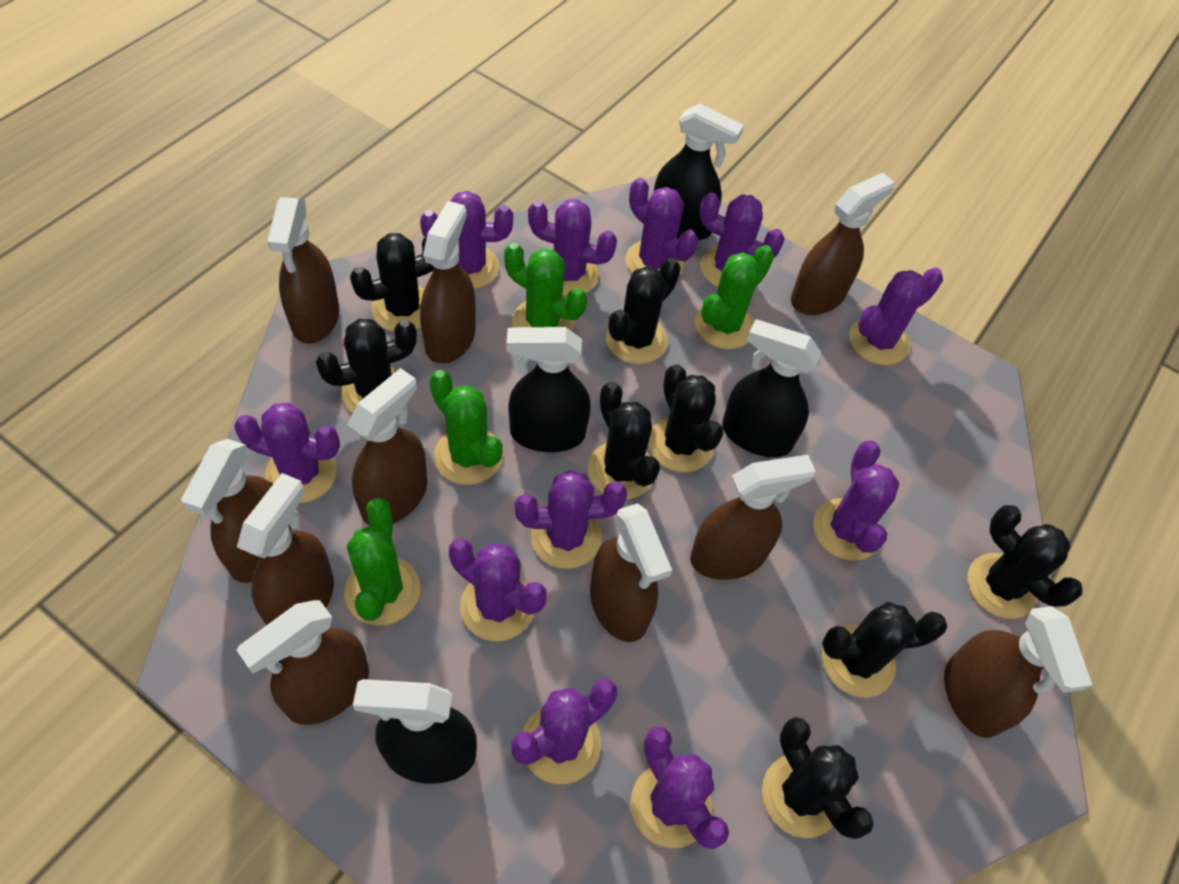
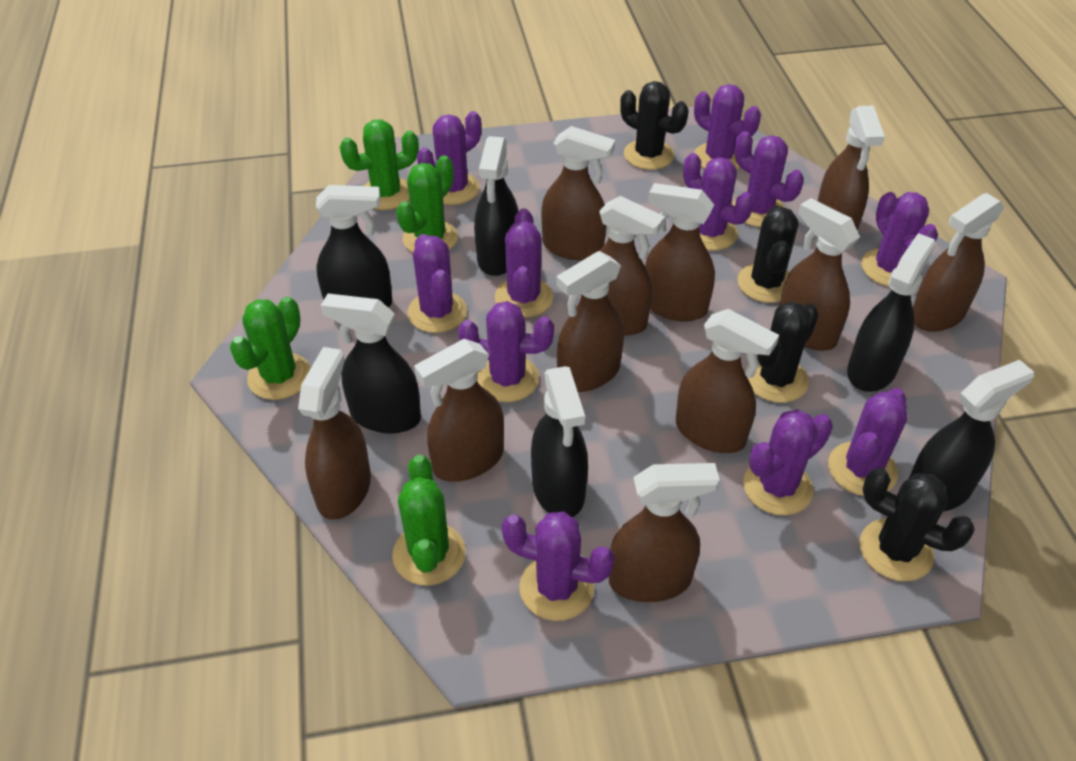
black cactus: 8 -> 4
black spray bottle: 4 -> 6
brown spray bottle: 10 -> 11

